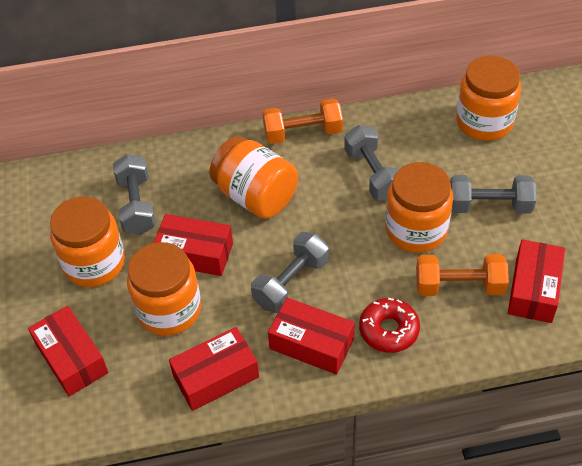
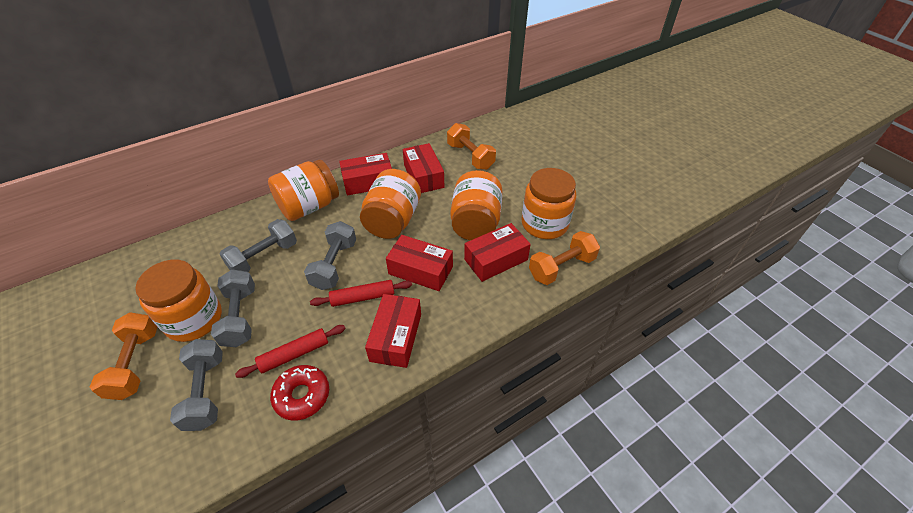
orange dumbbell: 2 -> 3
red rolling pin: 0 -> 2

